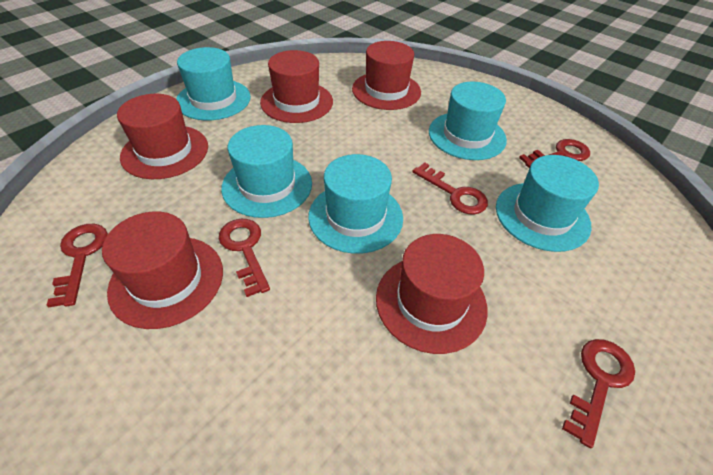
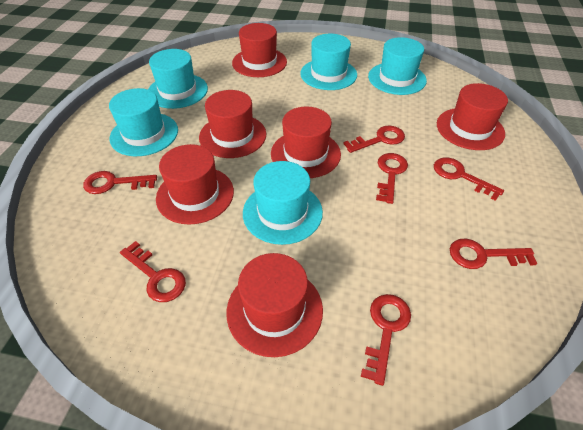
red hat: 5 -> 6
red key: 5 -> 7

